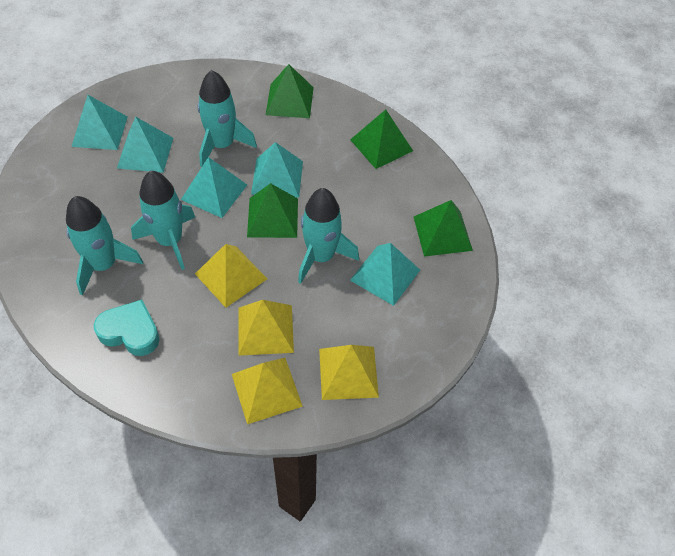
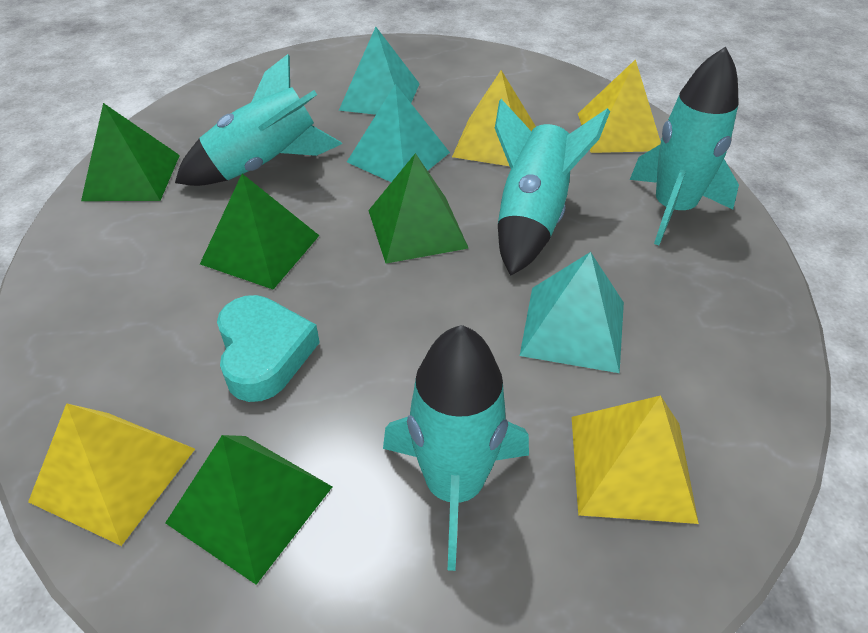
turquoise pyramid: 5 -> 3

